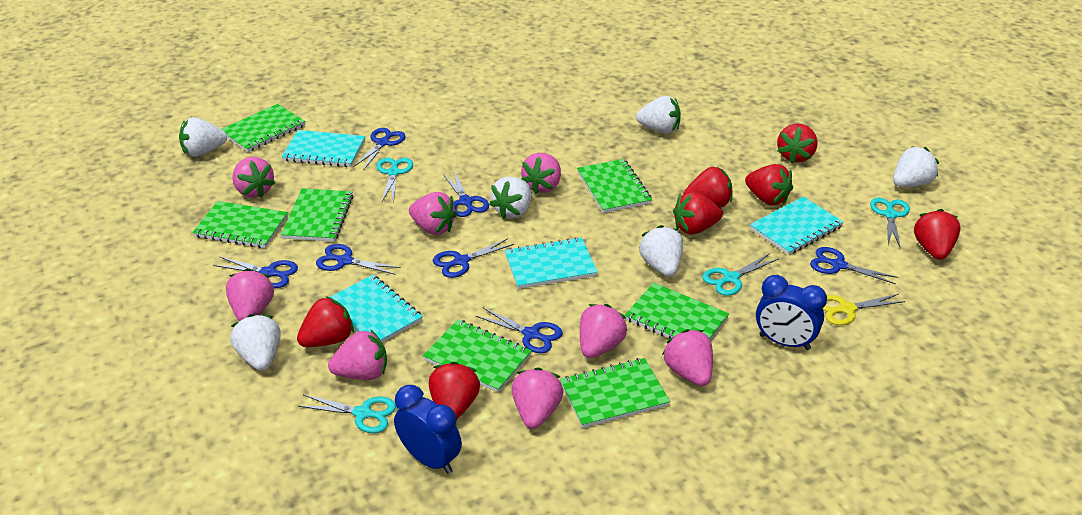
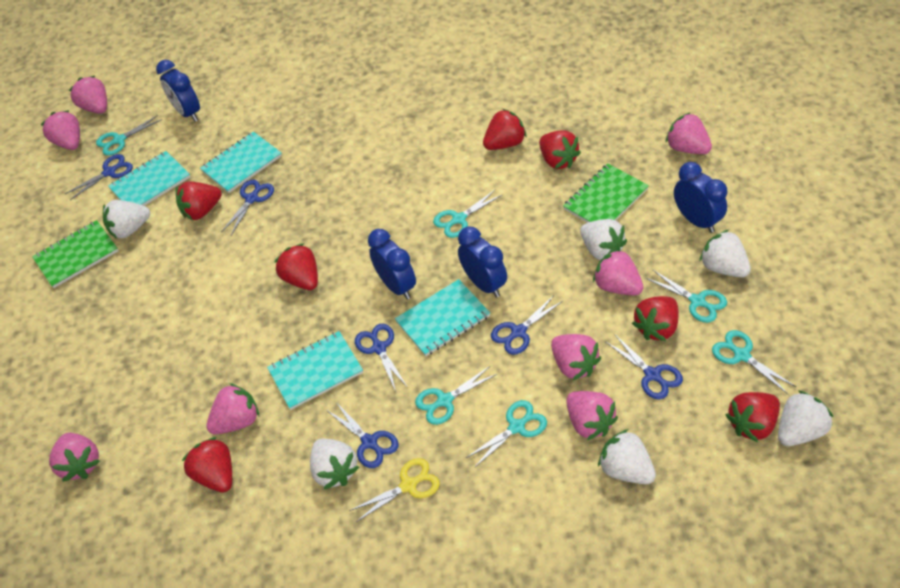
blue clock: 2 -> 4
blue scissors: 7 -> 6
green notebook: 7 -> 2
turquoise scissors: 4 -> 6

